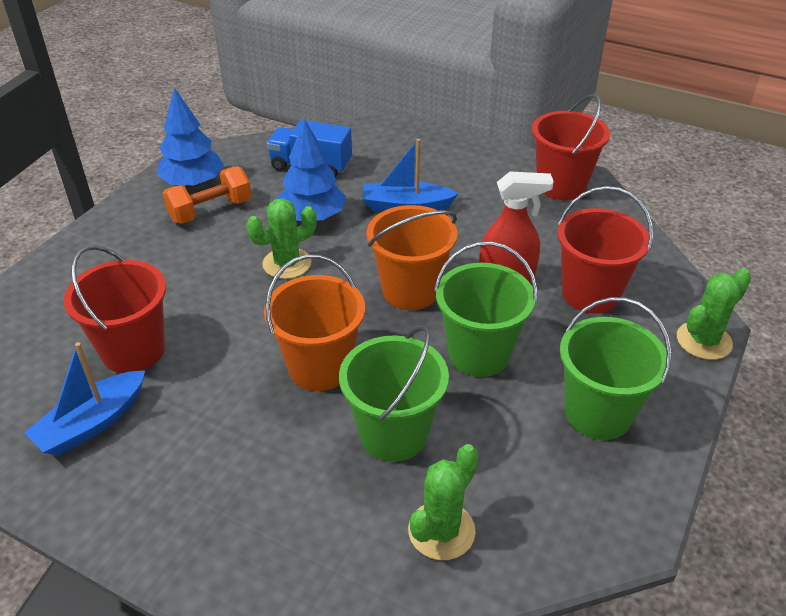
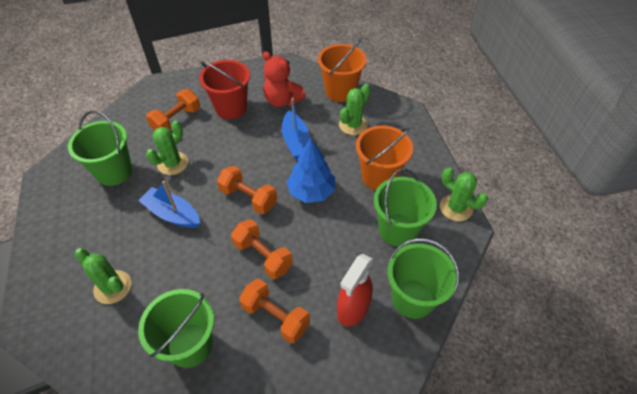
blue tree: 2 -> 1
blue truck: 1 -> 0
green bucket: 3 -> 4
green cactus: 3 -> 4
orange dumbbell: 1 -> 4
red bucket: 3 -> 1
red teddy bear: 0 -> 1

